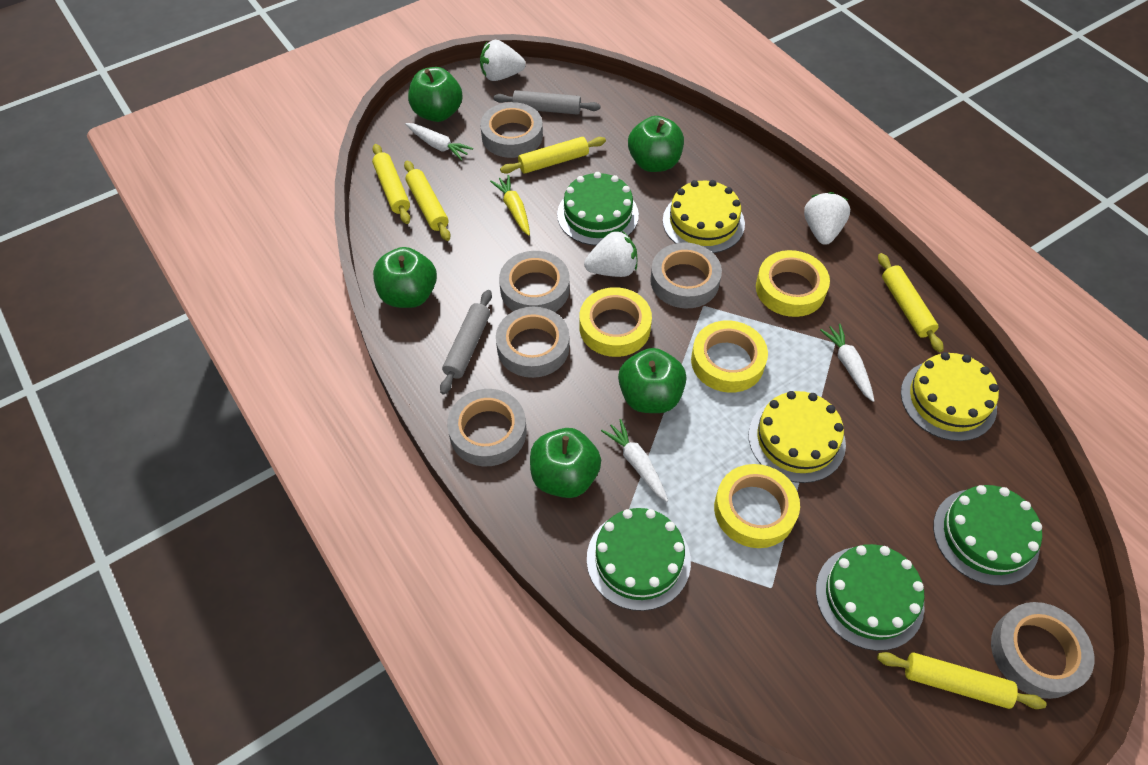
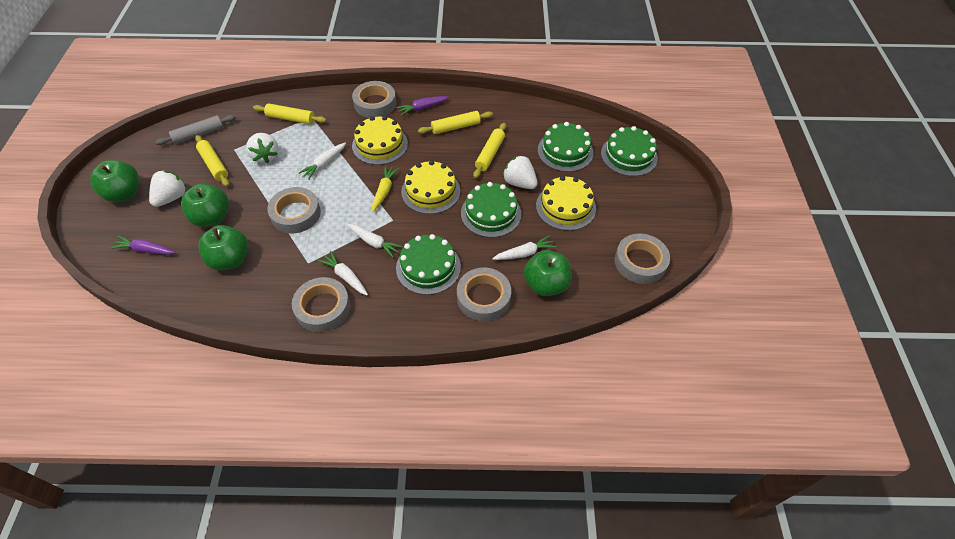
green apple: 5 -> 4
grey rolling pin: 2 -> 1
grey tape: 6 -> 5
purple carrot: 0 -> 2
white carrot: 3 -> 4
yellow rolling pin: 5 -> 4
yellow tape: 4 -> 0

